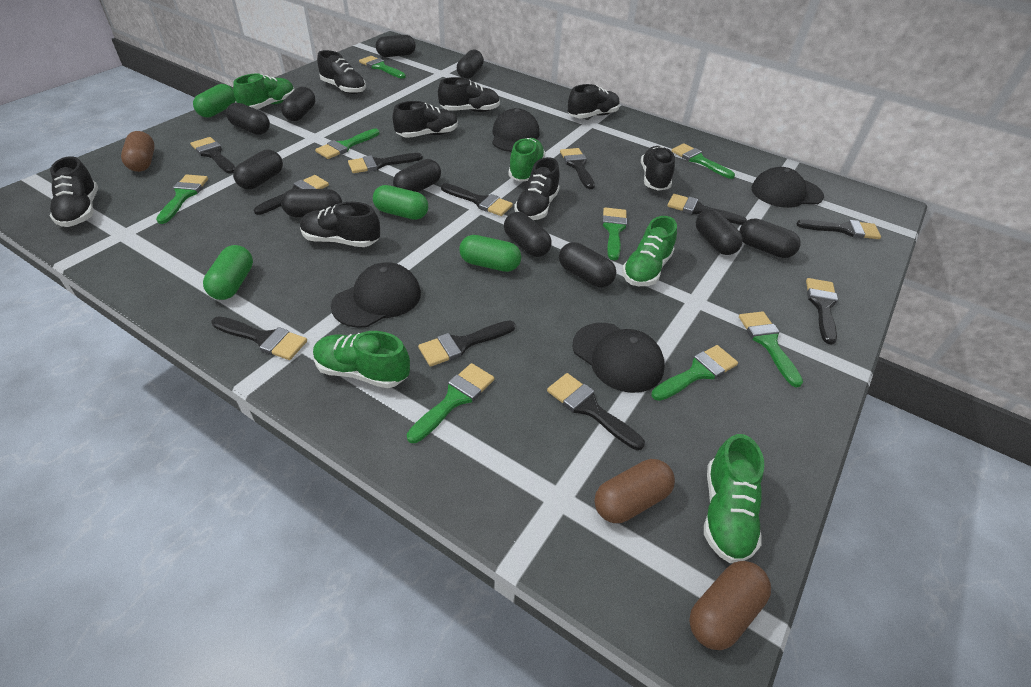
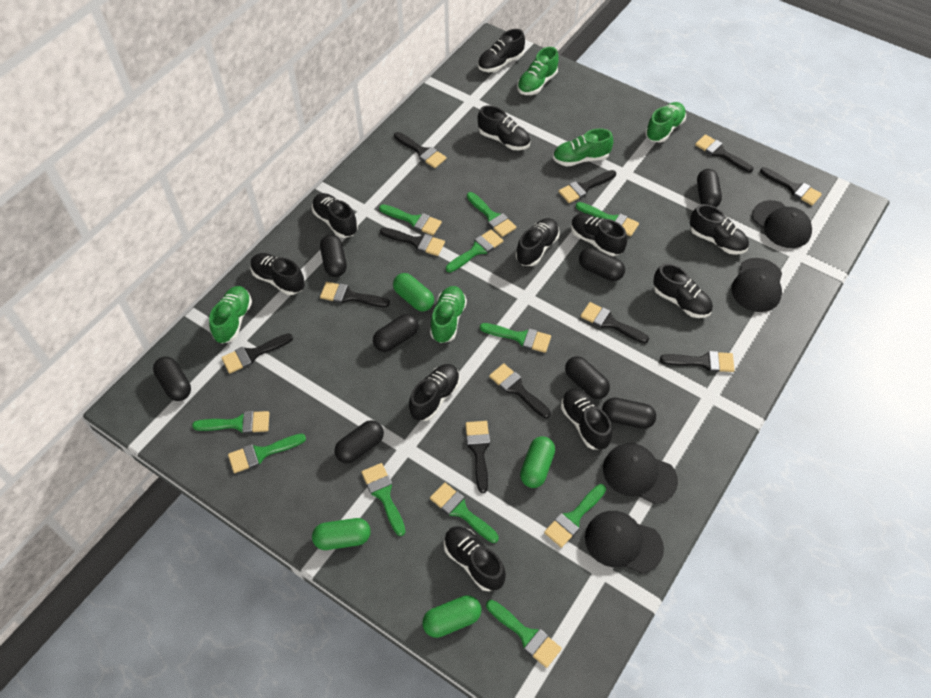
black capsule: 11 -> 8
black shoe: 8 -> 11
brown capsule: 3 -> 0
green brush: 8 -> 11

